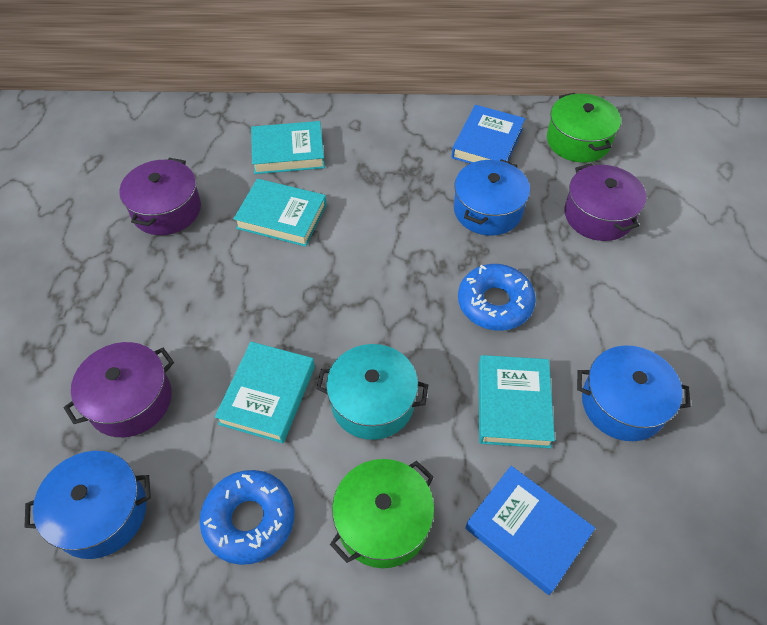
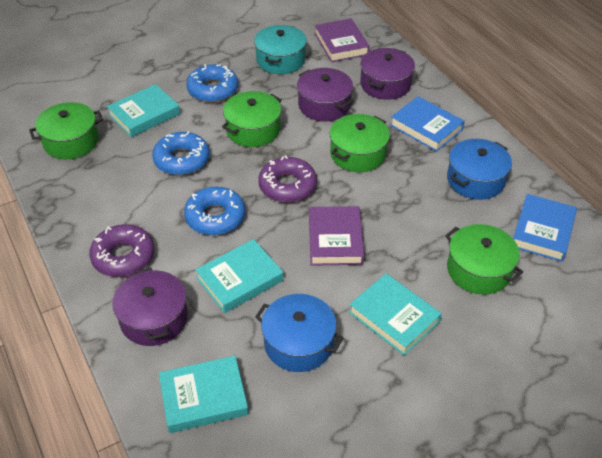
blue donut: 2 -> 3
blue pot: 3 -> 2
green pot: 2 -> 4
purple book: 0 -> 2
purple donut: 0 -> 2

